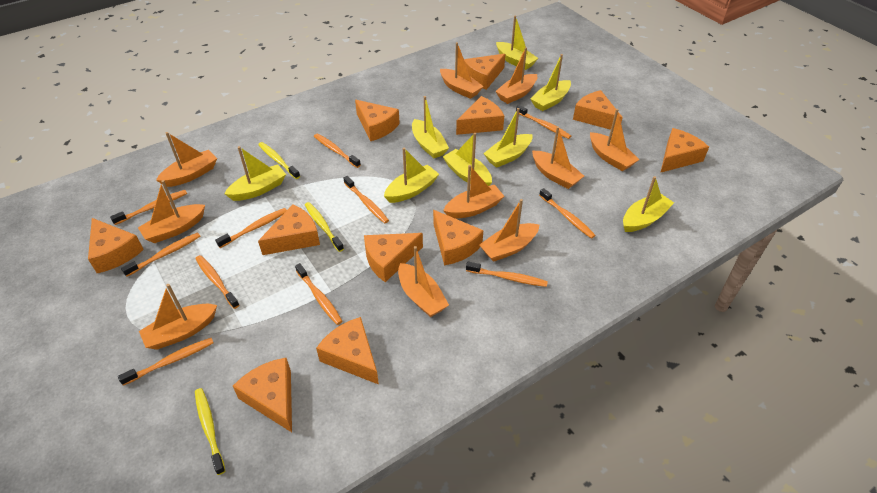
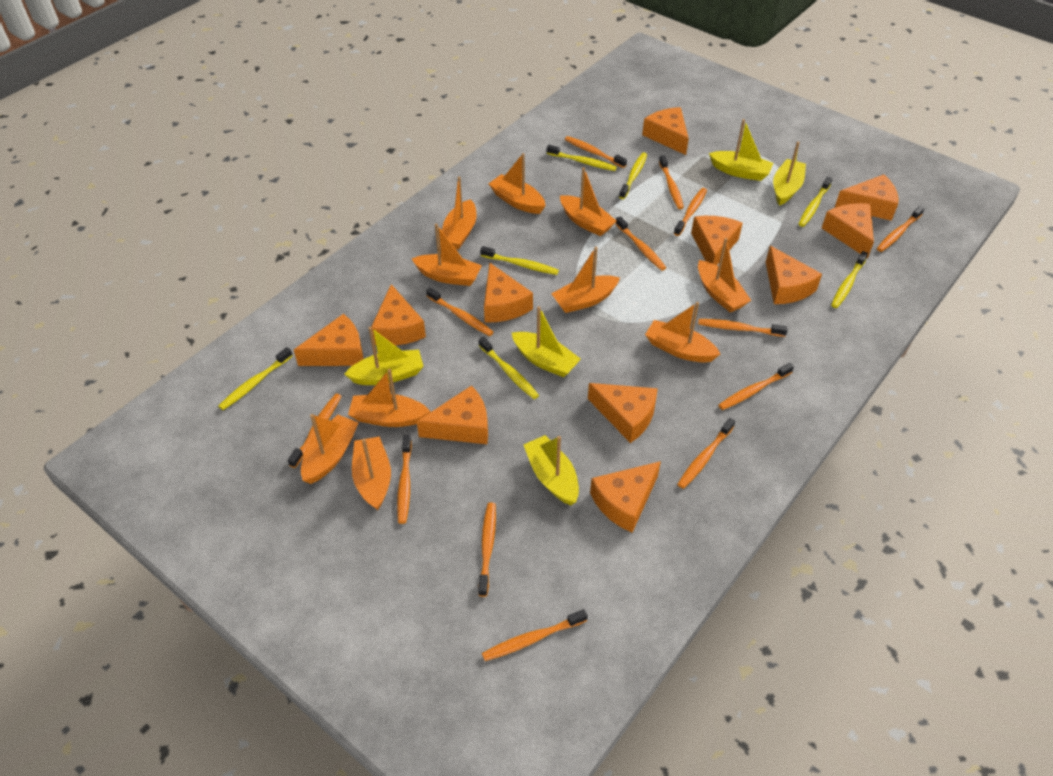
orange toothbrush: 11 -> 13
yellow boat: 8 -> 5
yellow toothbrush: 3 -> 7

